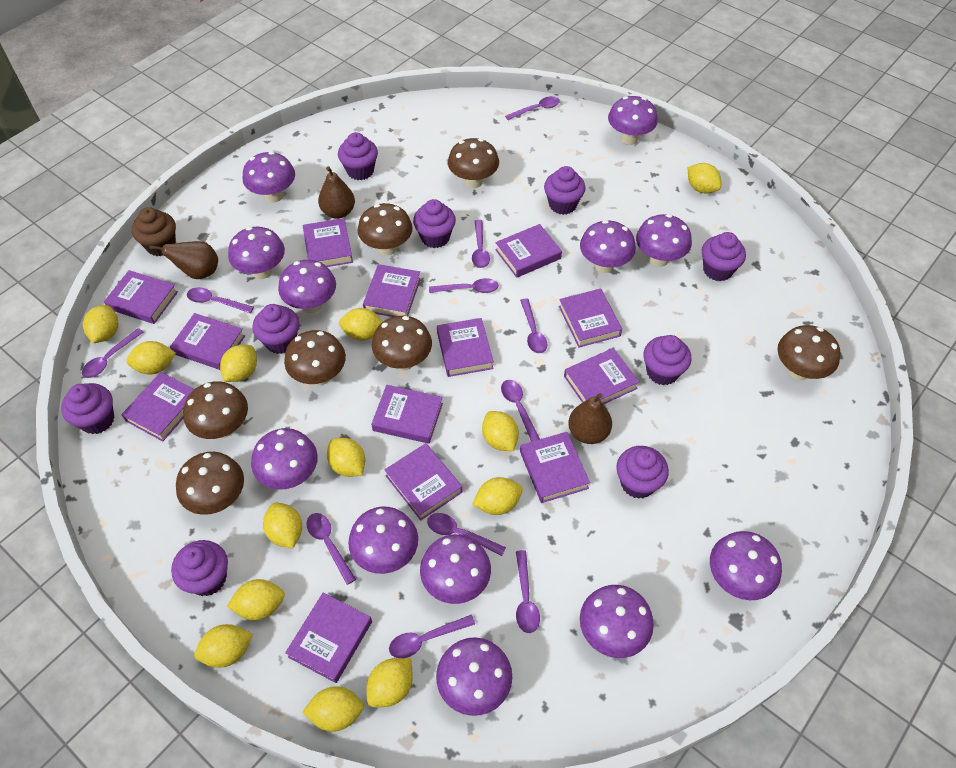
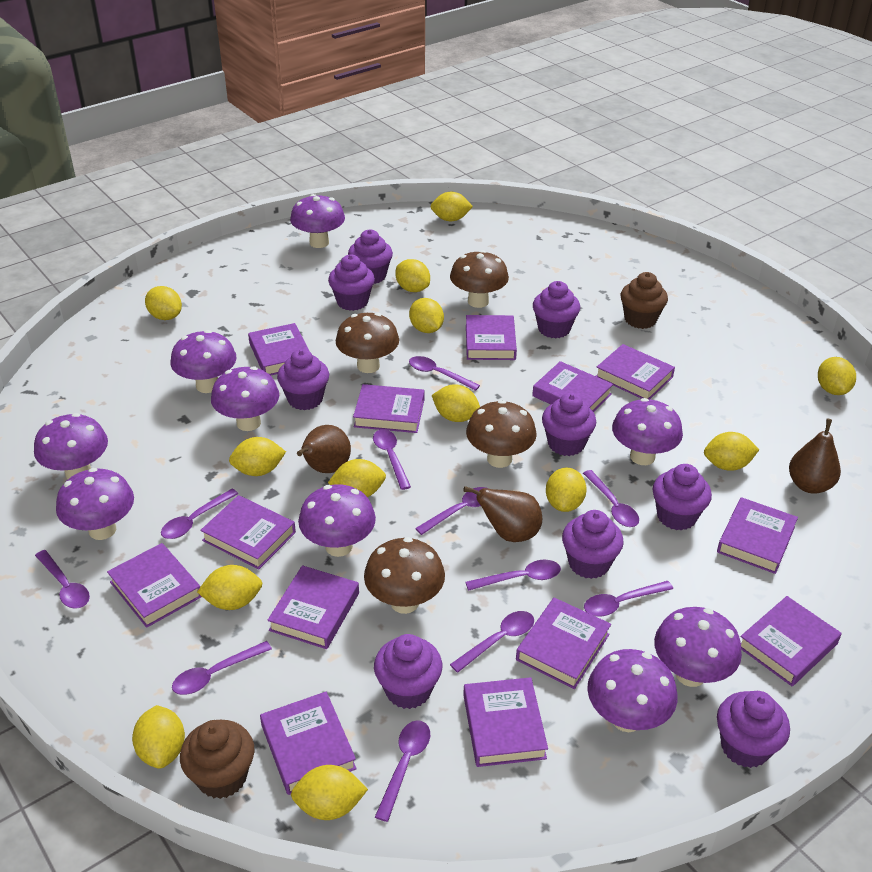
brown cupcake: 1 -> 2
brown mushroom: 7 -> 4
purple mushroom: 12 -> 9

